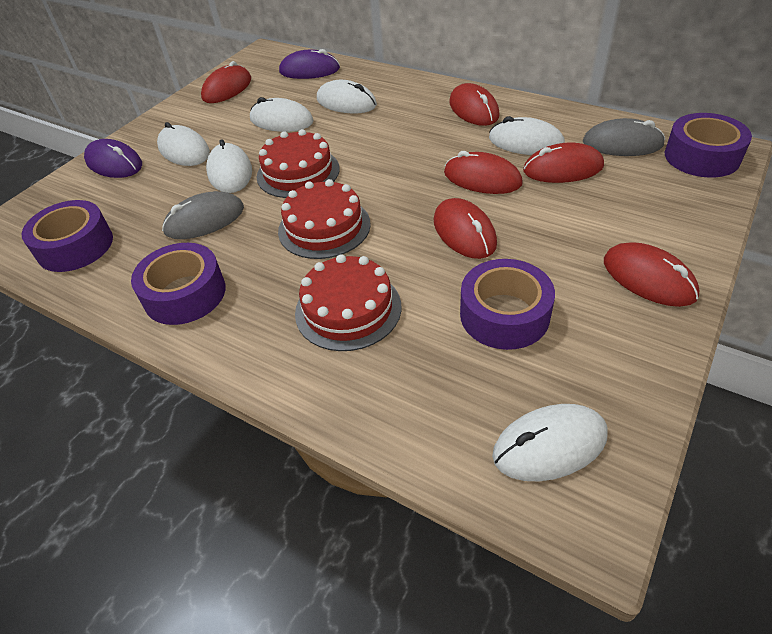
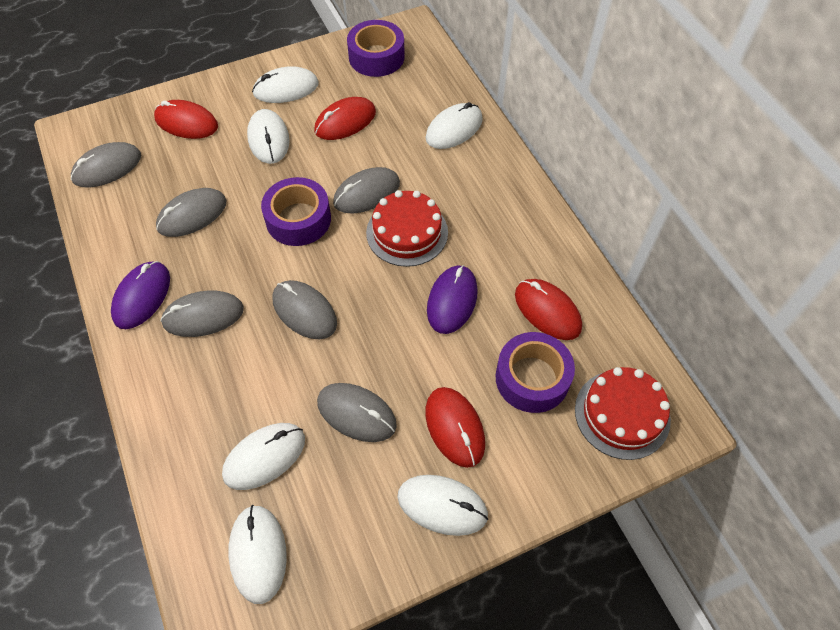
grey mouse: 2 -> 6
purple tape: 4 -> 3
red cake: 3 -> 2
red mouse: 6 -> 4

